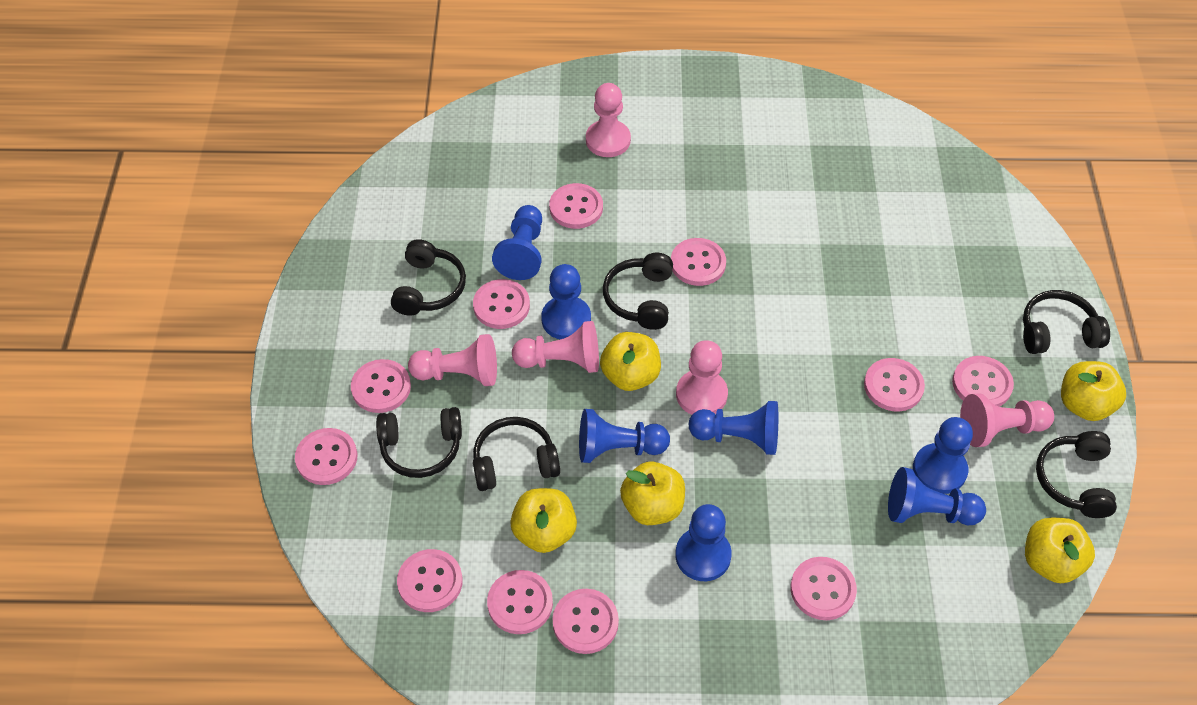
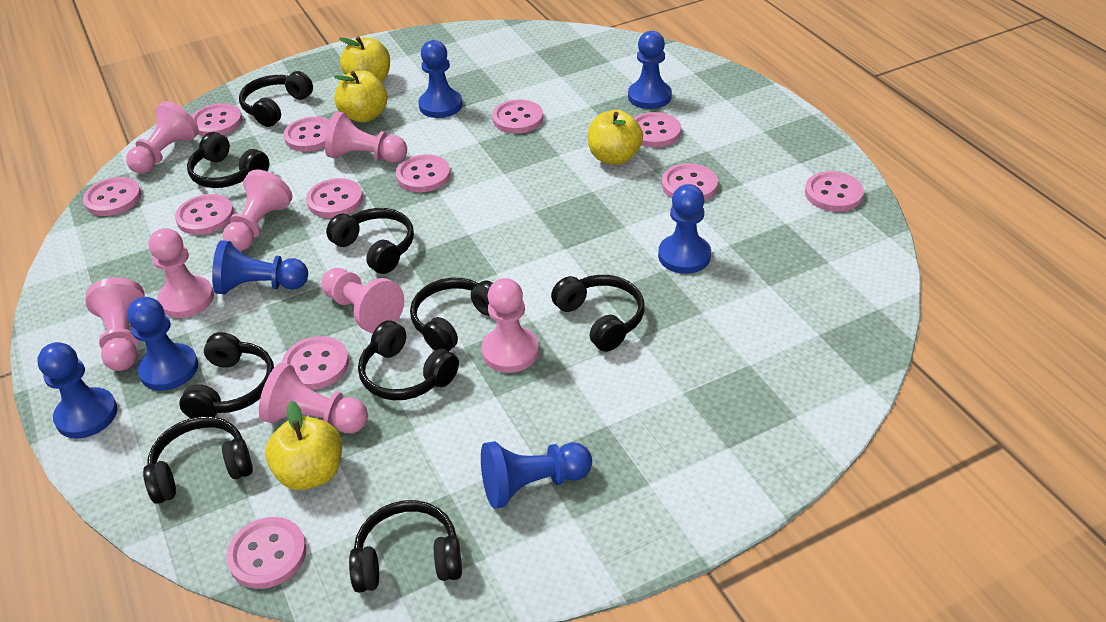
black headphones: 6 -> 9
pink button: 11 -> 12
pink pawn: 5 -> 8
yellow apple: 5 -> 4

